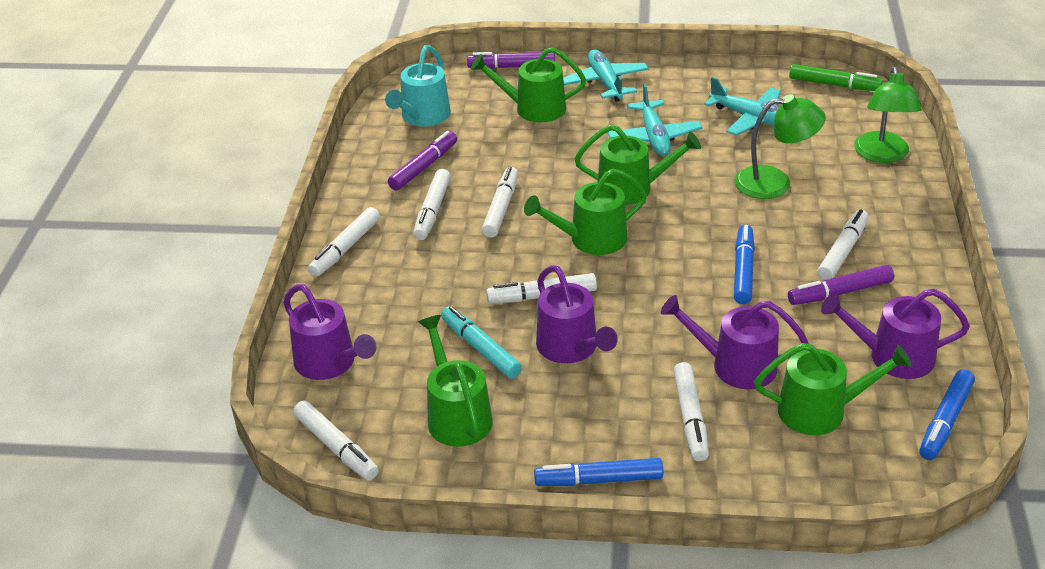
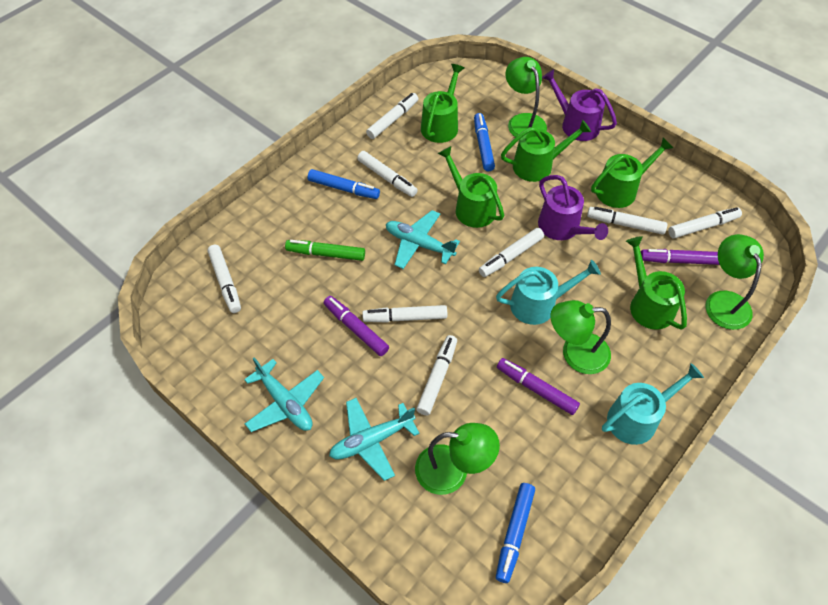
green lamp: 2 -> 4
purple watering can: 4 -> 2
turquoise marker: 1 -> 0
turquoise watering can: 1 -> 2
white marker: 7 -> 8

